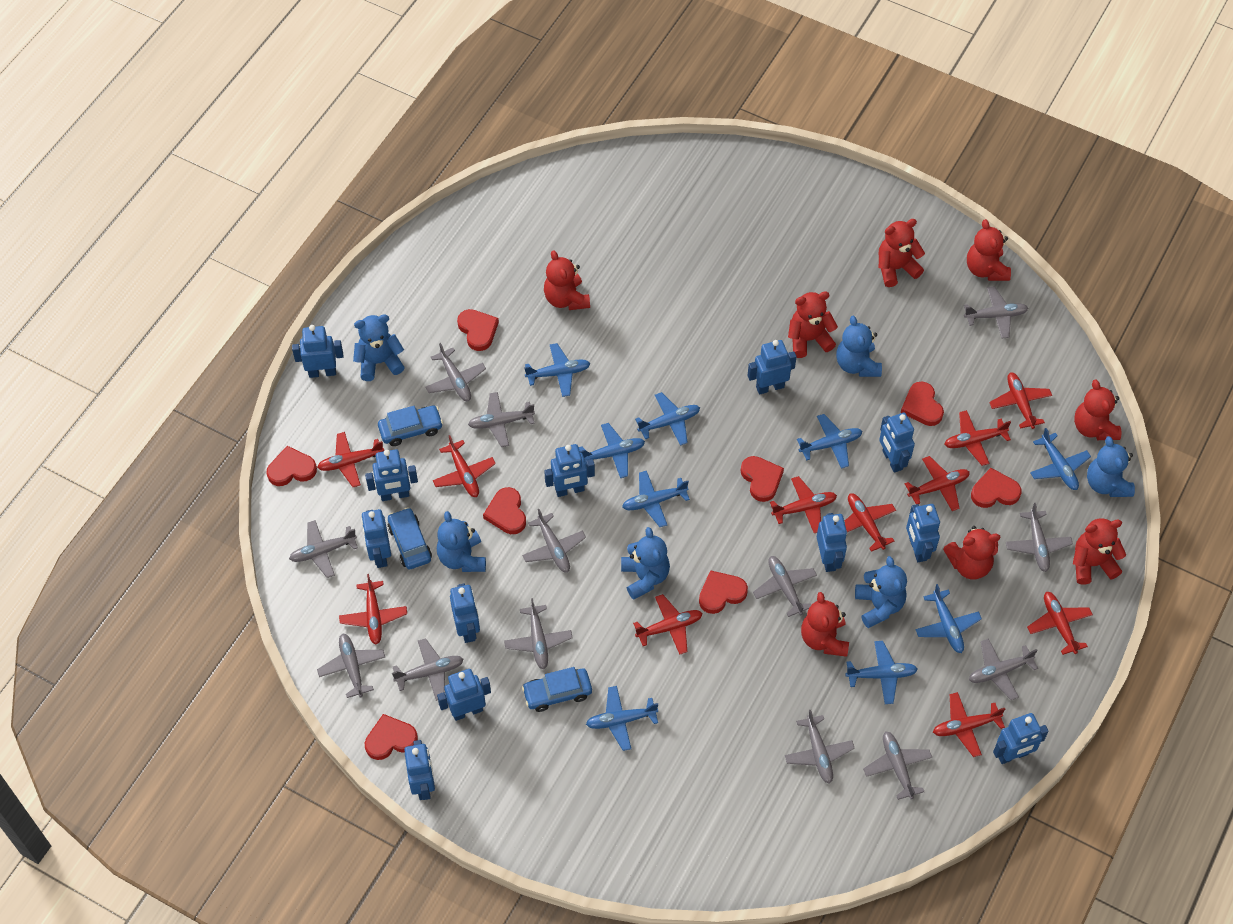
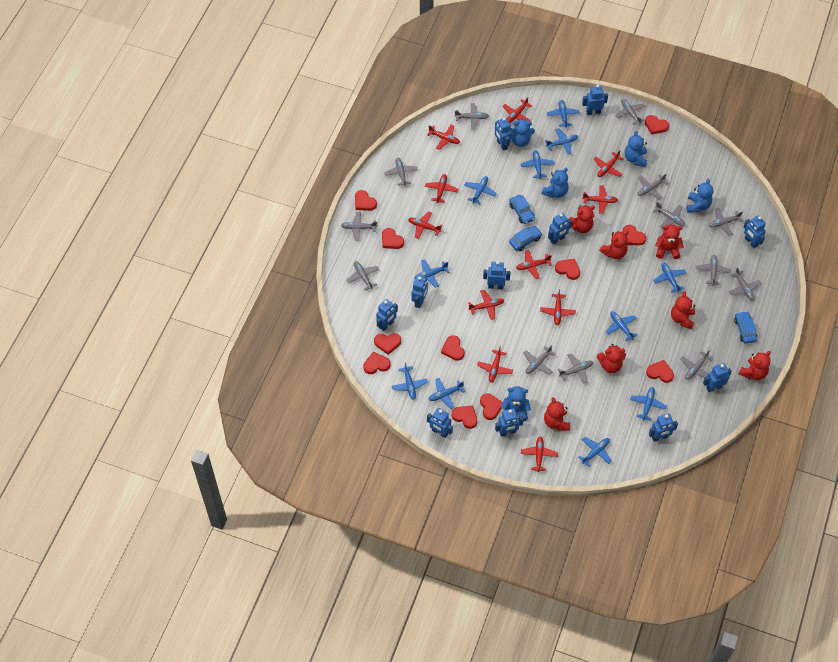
blue plane: 9 -> 11
blue robot: 12 -> 11
blue teddy bear: 6 -> 5
red heart: 8 -> 11
red teddy bear: 8 -> 7

